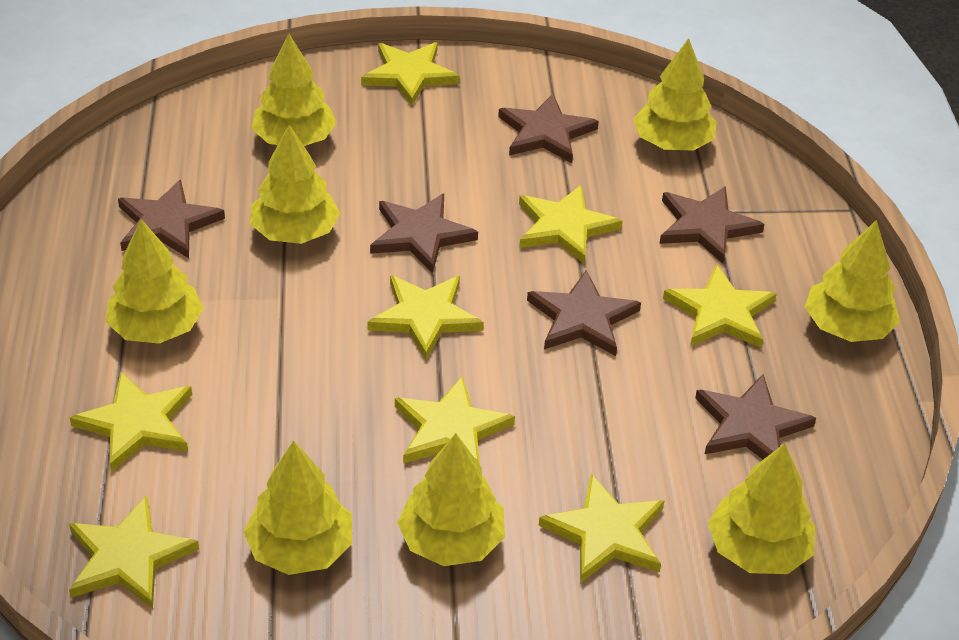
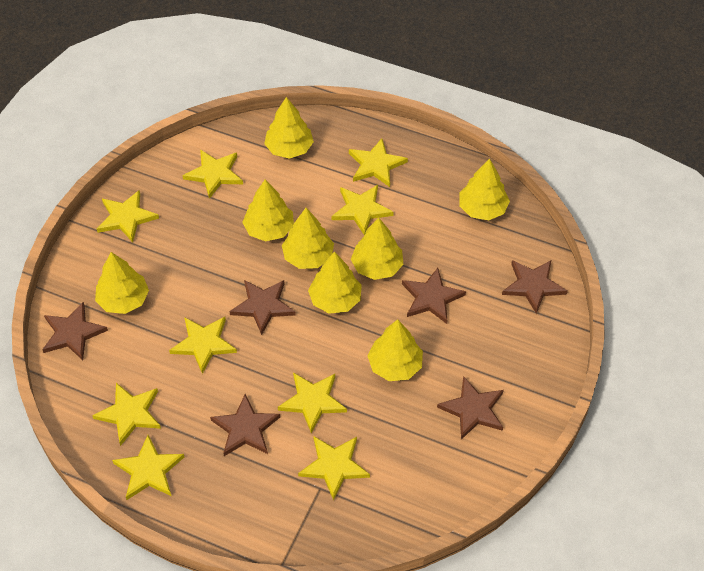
yellow star: 8 -> 9

